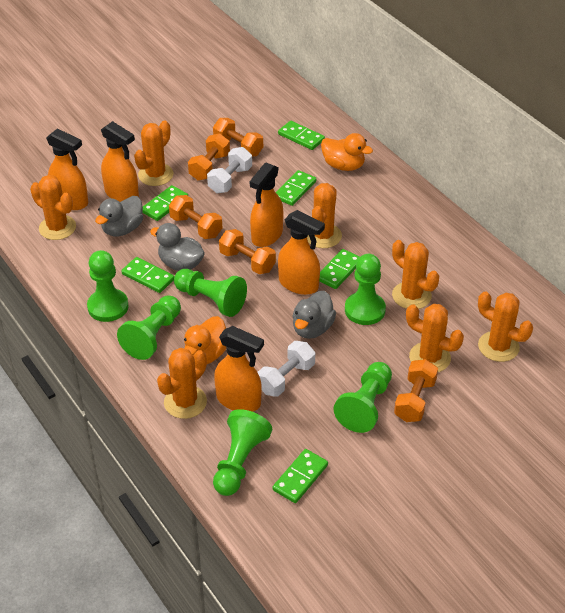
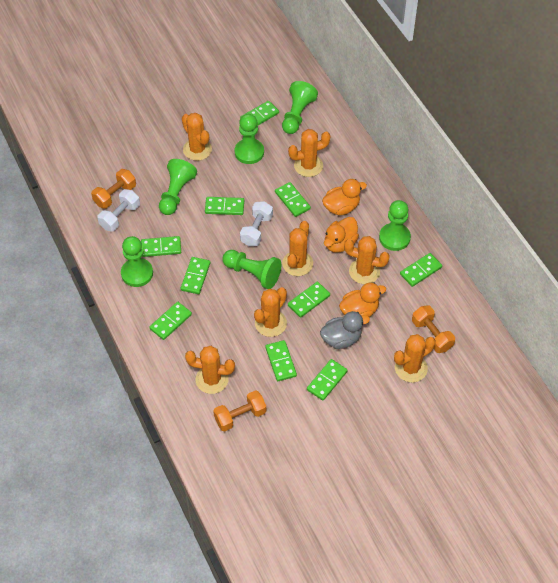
green domino: 6 -> 10
grey duck: 3 -> 1
orange duck: 2 -> 3
orange dumbbell: 5 -> 3
orange spray bottle: 5 -> 0

